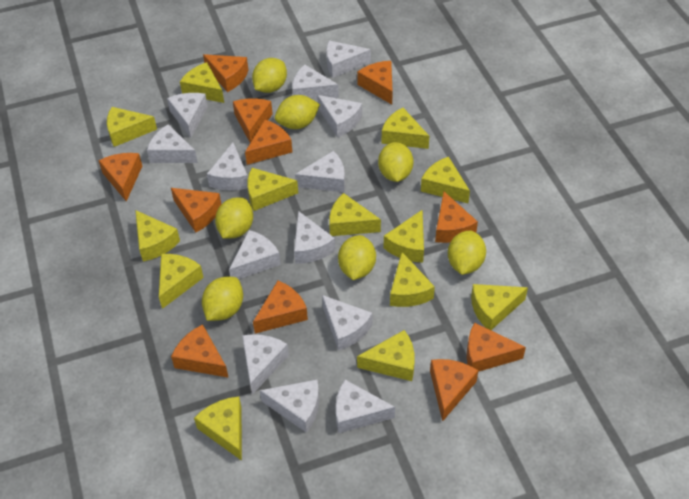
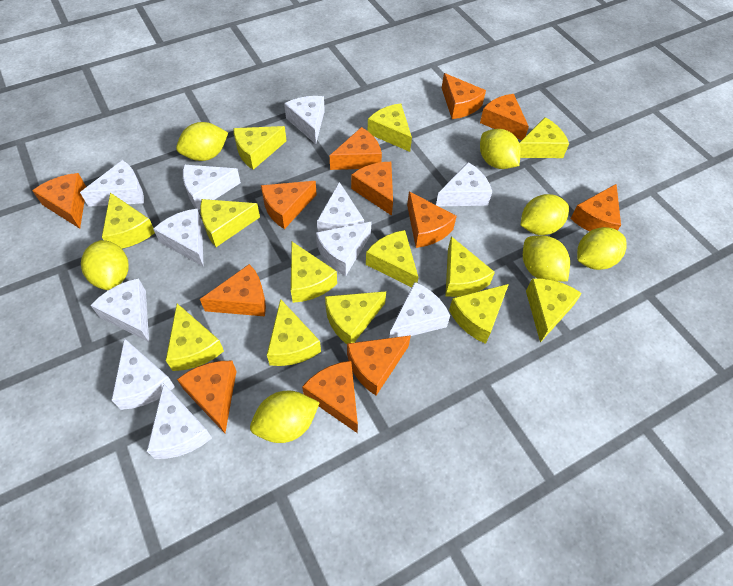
orange cheese: 11 -> 12
white cheese: 13 -> 11

